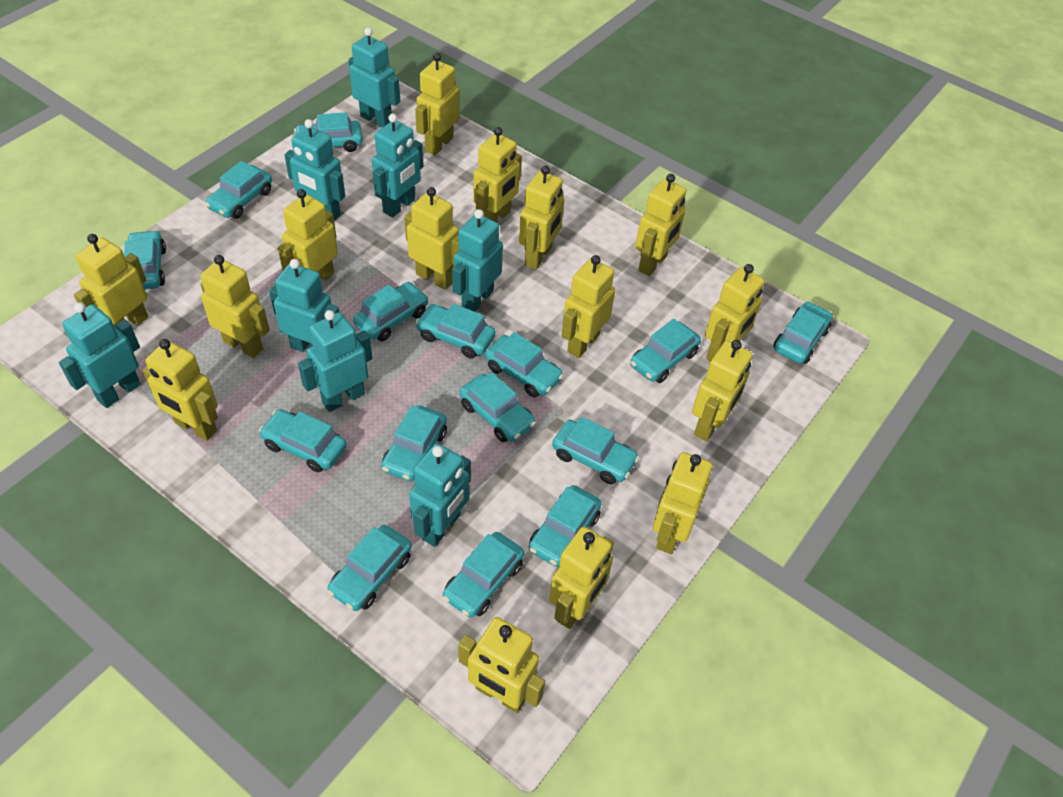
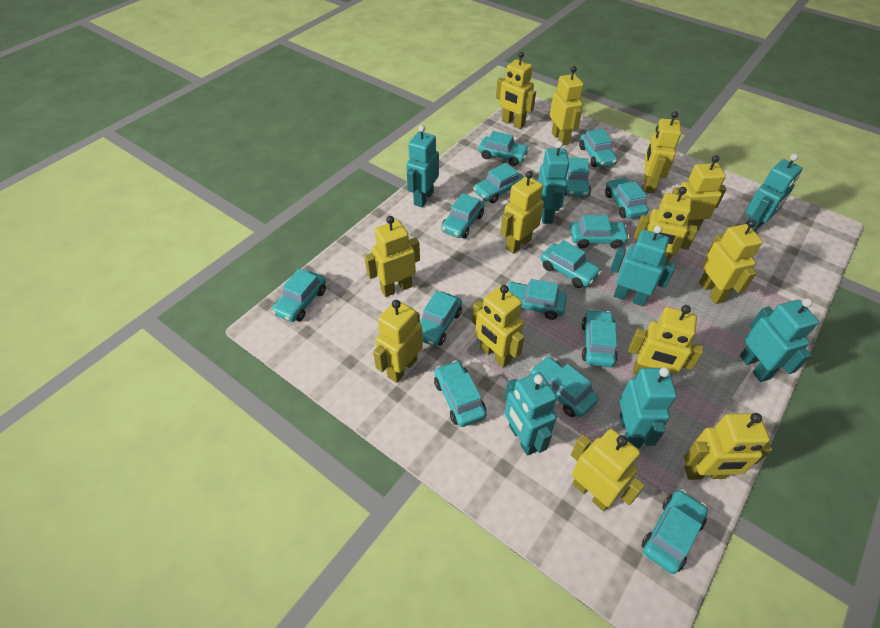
turquoise robot: 8 -> 7
yellow robot: 15 -> 13

